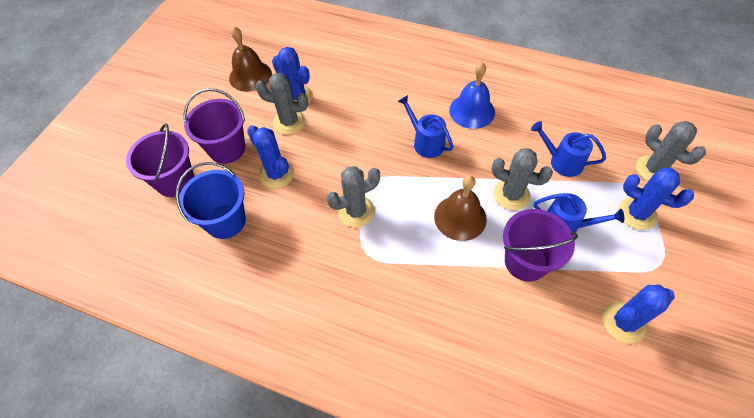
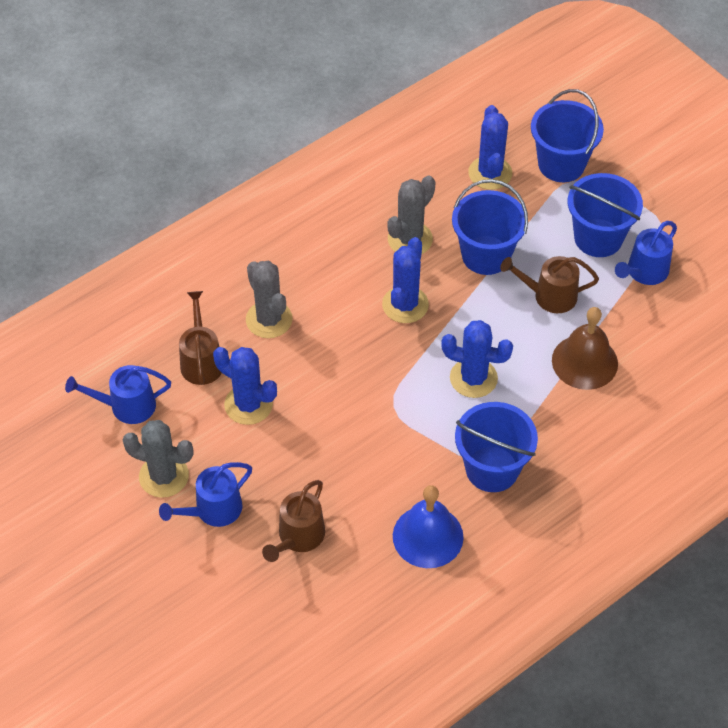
blue bucket: 1 -> 4
brown bell: 2 -> 1
brown watering can: 0 -> 3
grey cactus: 4 -> 3
purple bucket: 3 -> 0

